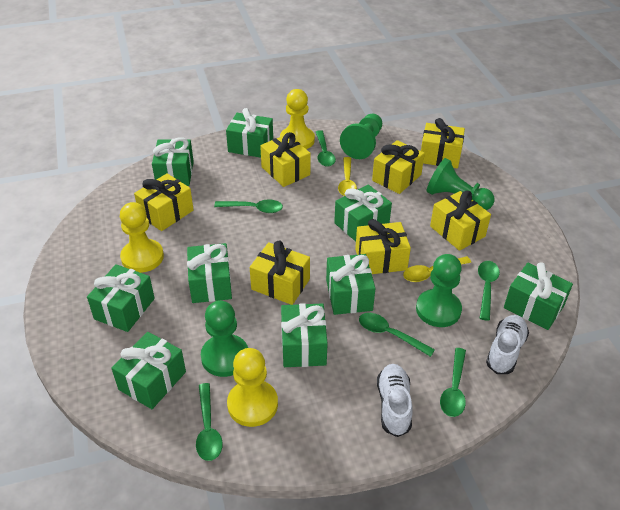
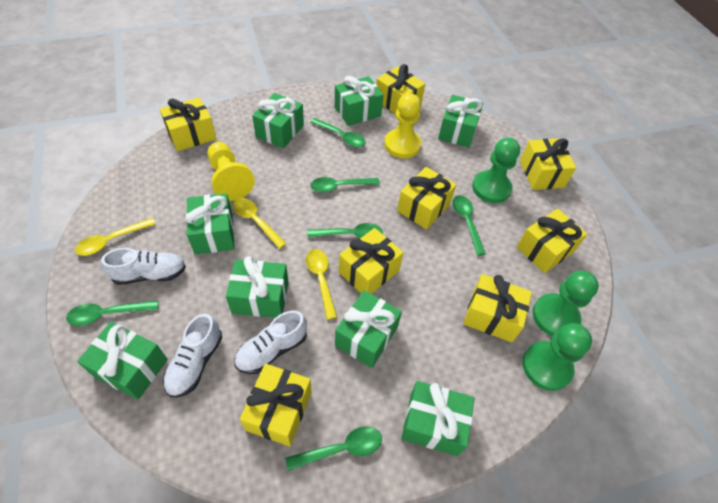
green gift: 9 -> 8
green pawn: 4 -> 3
white shoe: 2 -> 3
yellow gift: 7 -> 8
yellow pawn: 3 -> 2
yellow spoon: 2 -> 3

